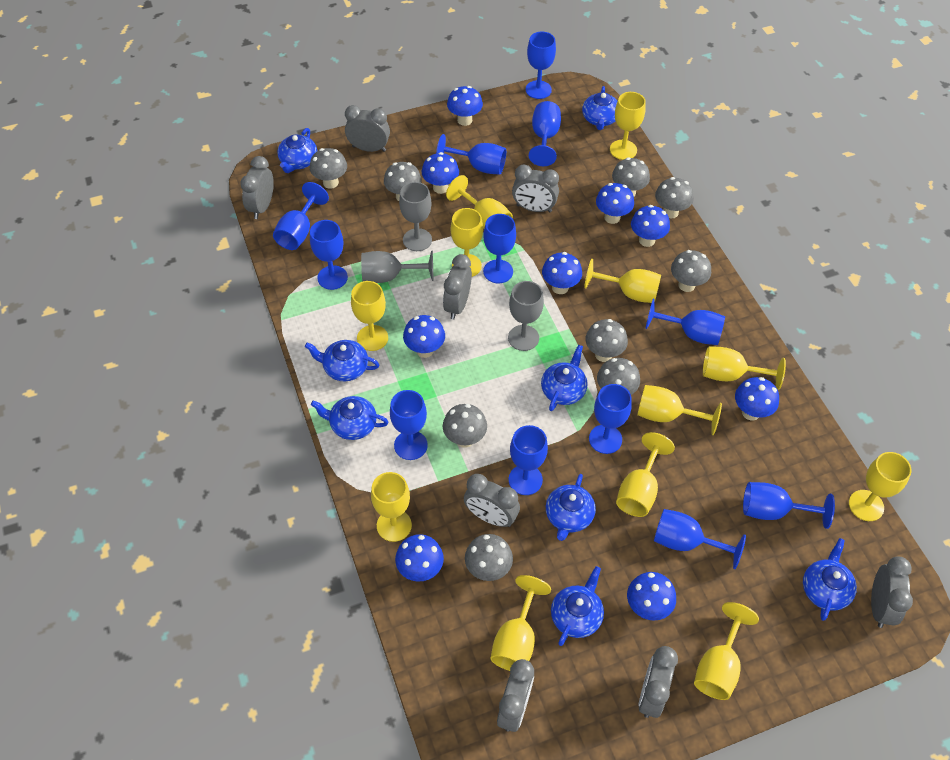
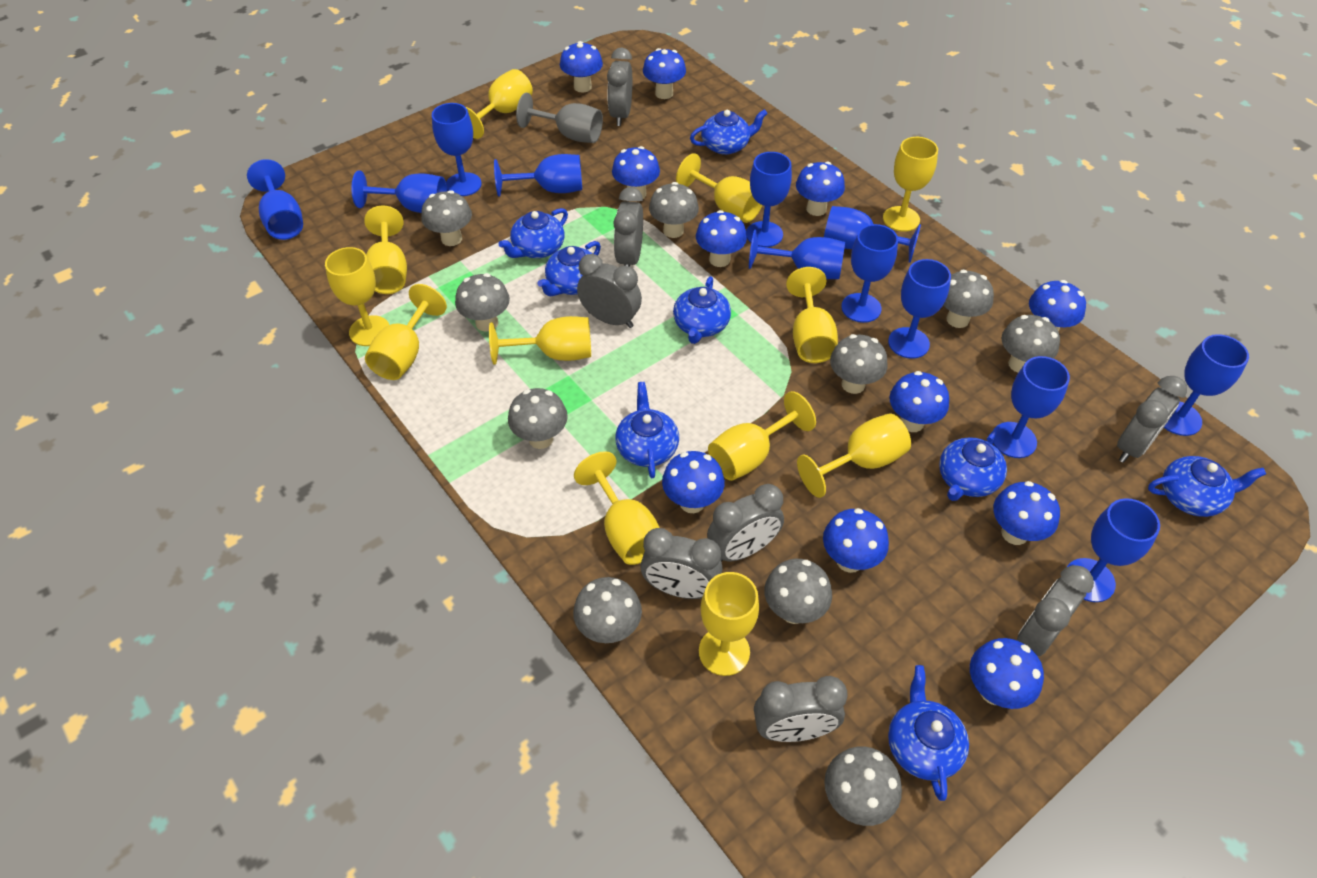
blue mushroom: 9 -> 11
grey goblet: 3 -> 1
grey mushroom: 9 -> 10

